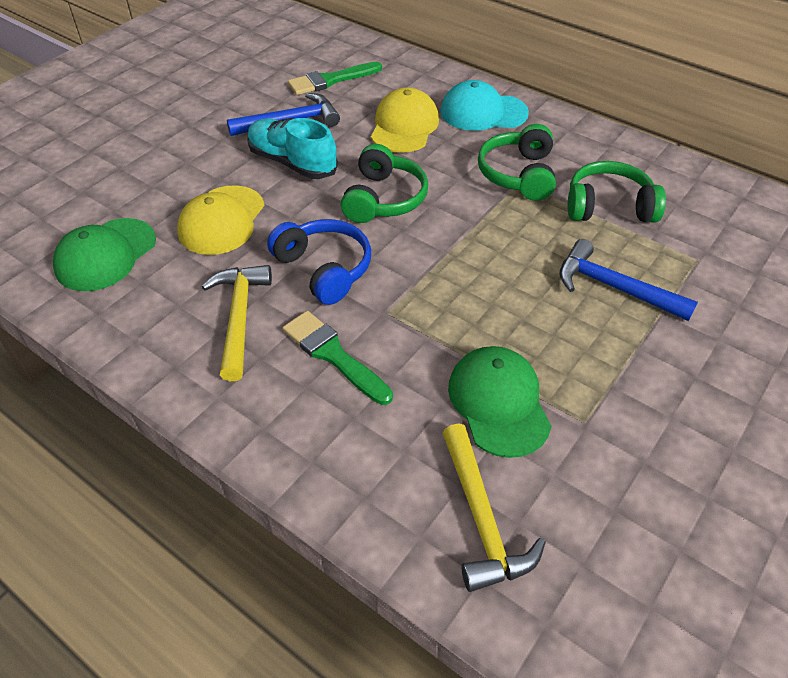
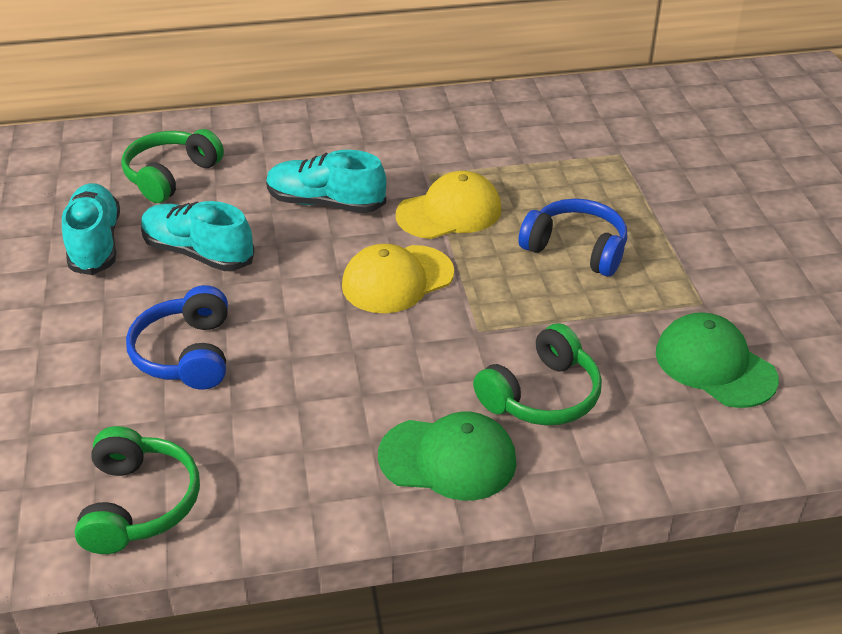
blue hammer: 2 -> 0
blue headphones: 1 -> 2
green brush: 2 -> 0
turquoise cap: 1 -> 0
turquoise shoe: 1 -> 3
yellow hammer: 2 -> 0

